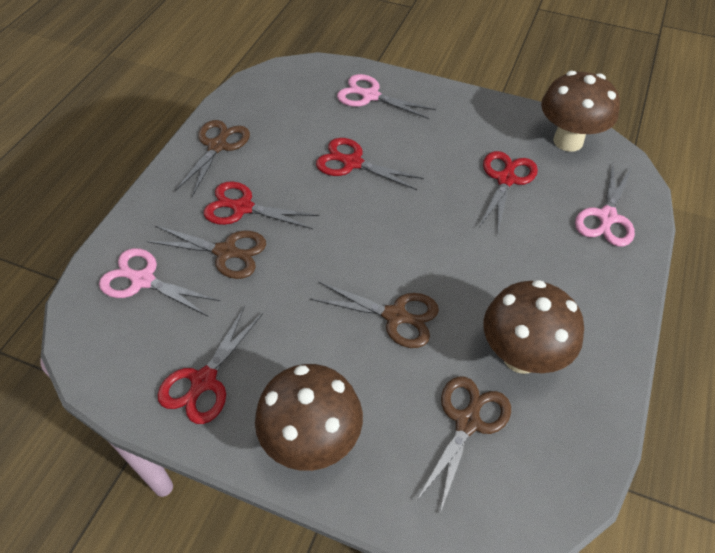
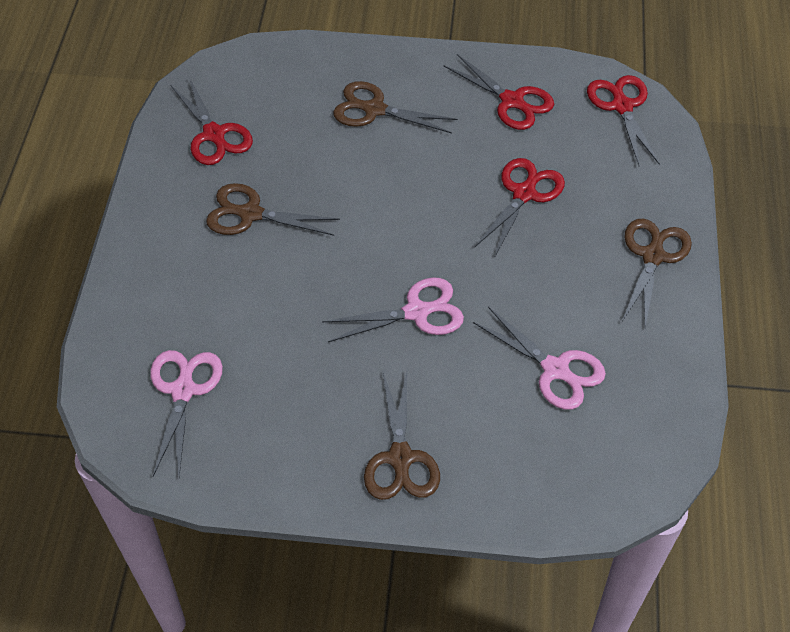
brown mushroom: 3 -> 0

